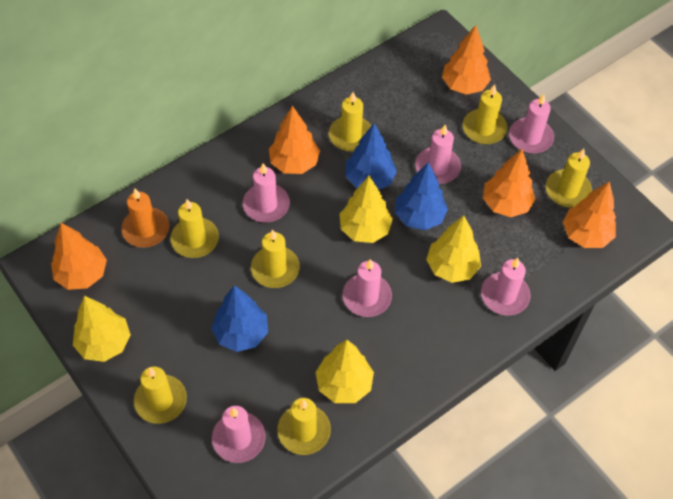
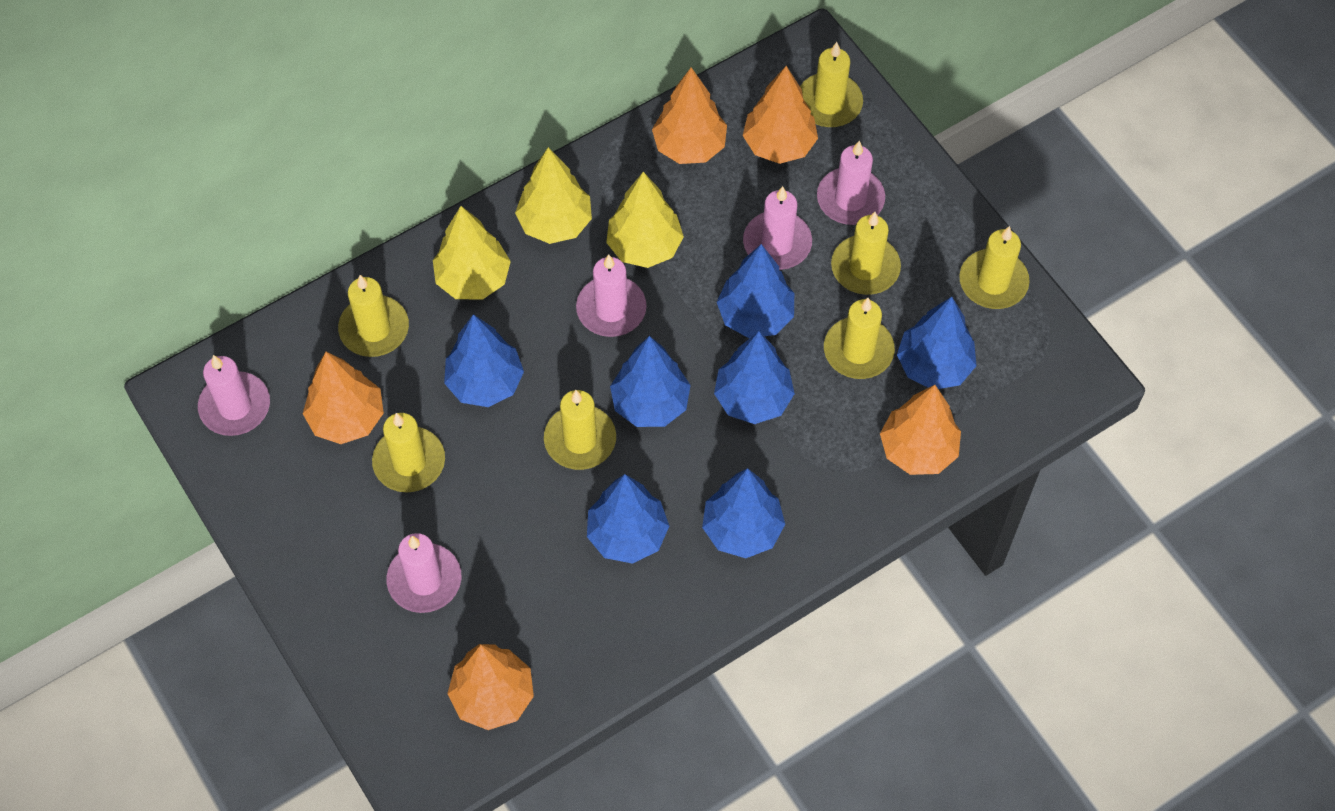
blue tree: 3 -> 7
orange candle: 1 -> 0
pink candle: 6 -> 5
yellow tree: 4 -> 3

